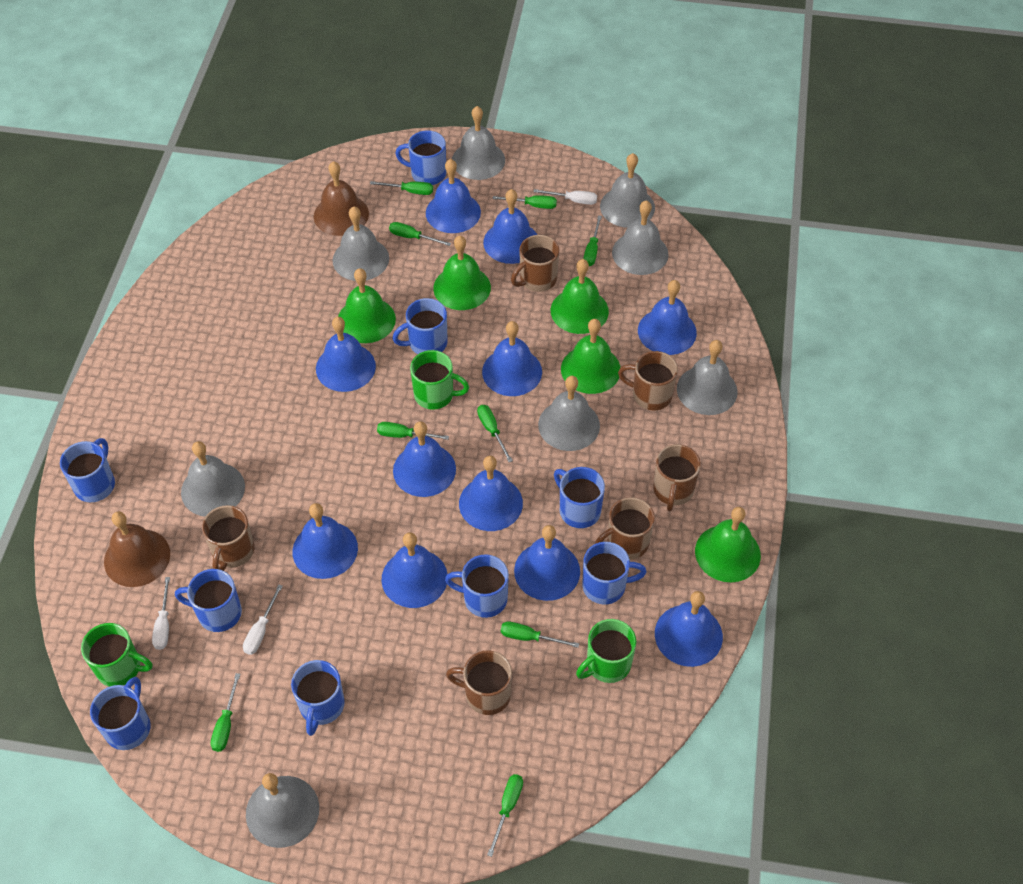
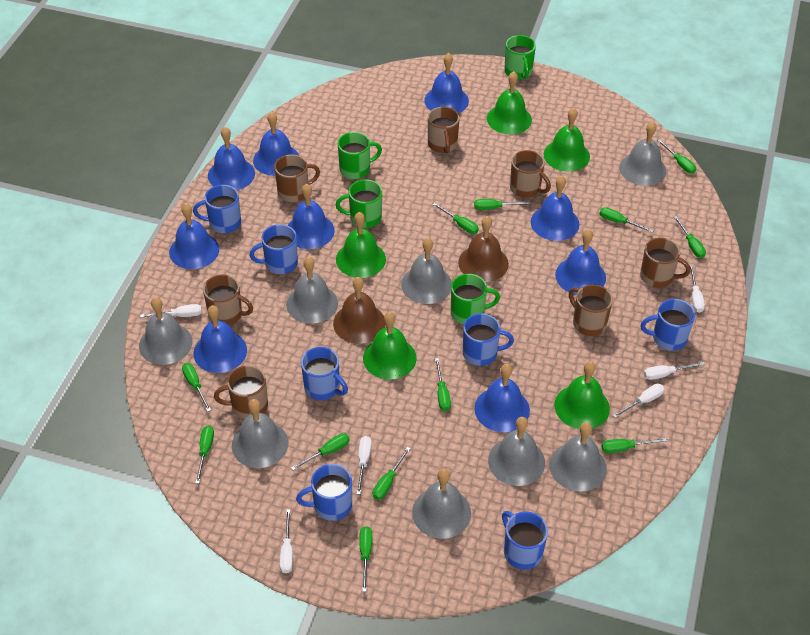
blue bell: 11 -> 9
blue mug: 9 -> 7
brown mug: 6 -> 7
green mug: 3 -> 4
green screwdriver: 9 -> 12
white screwdriver: 3 -> 6

